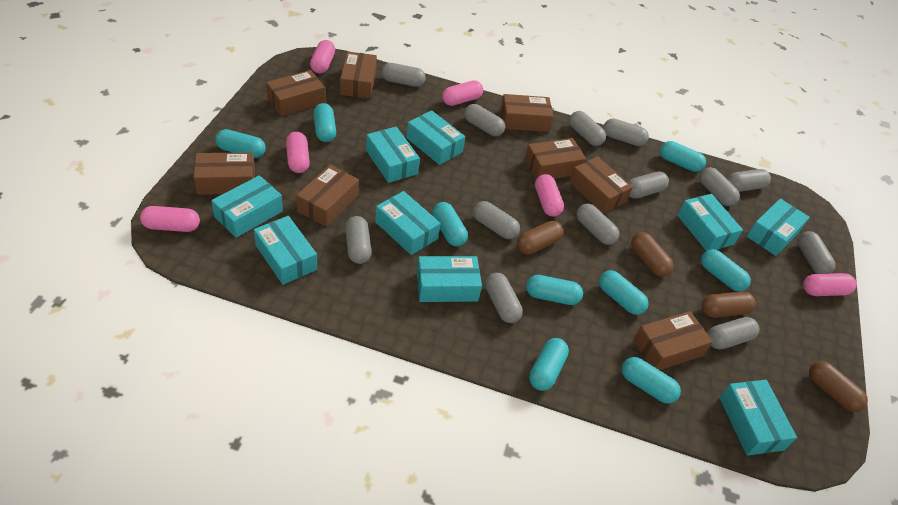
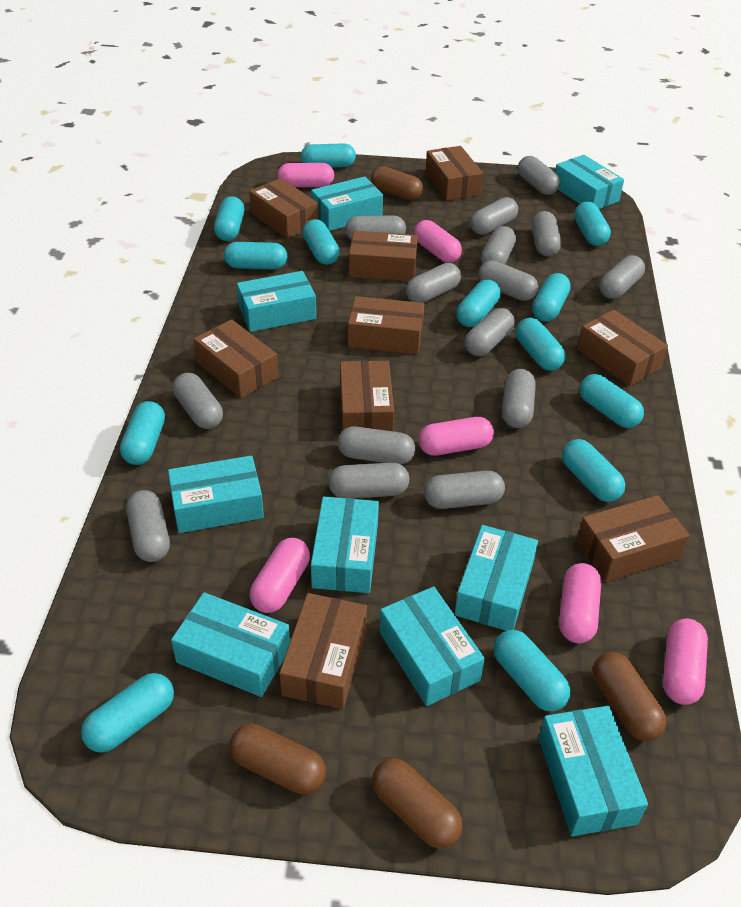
brown box: 8 -> 9
grey capsule: 13 -> 15
turquoise capsule: 9 -> 13

